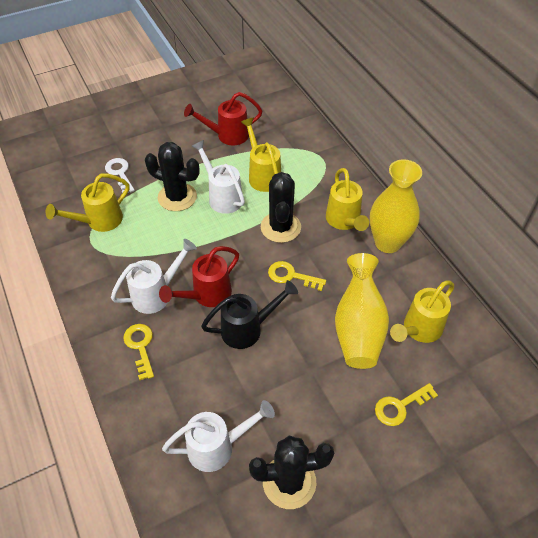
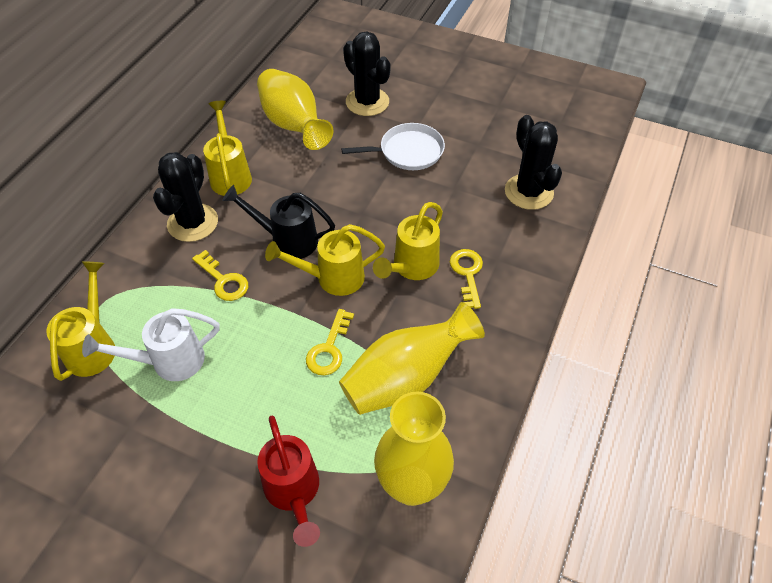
red watering can: 2 -> 1
white key: 1 -> 0
white pan: 0 -> 1
white watering can: 3 -> 1
yellow vase: 2 -> 3

